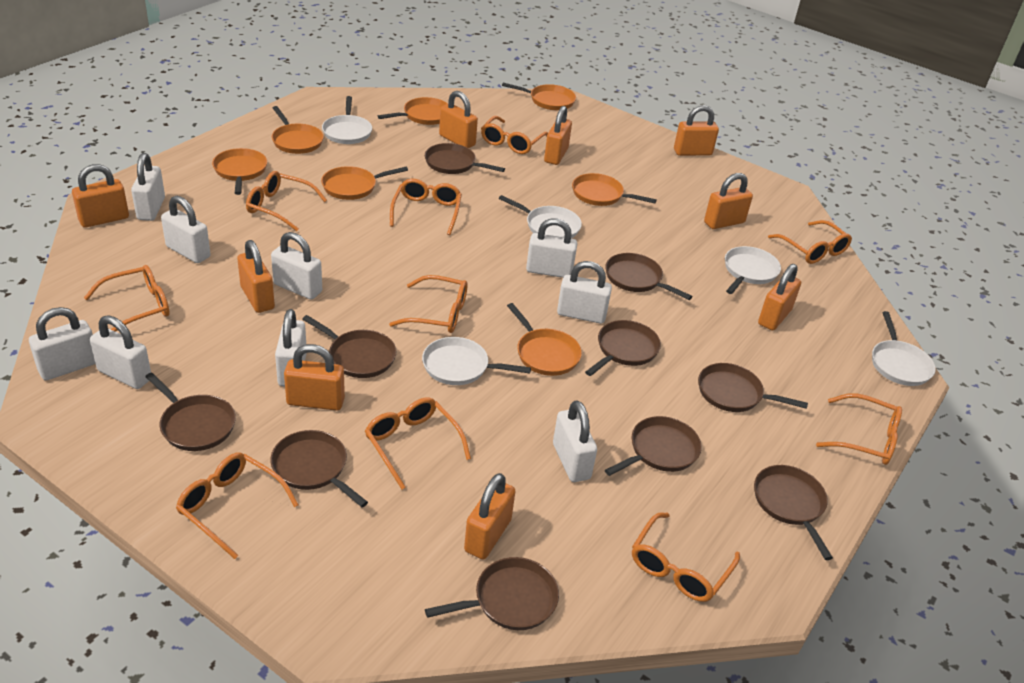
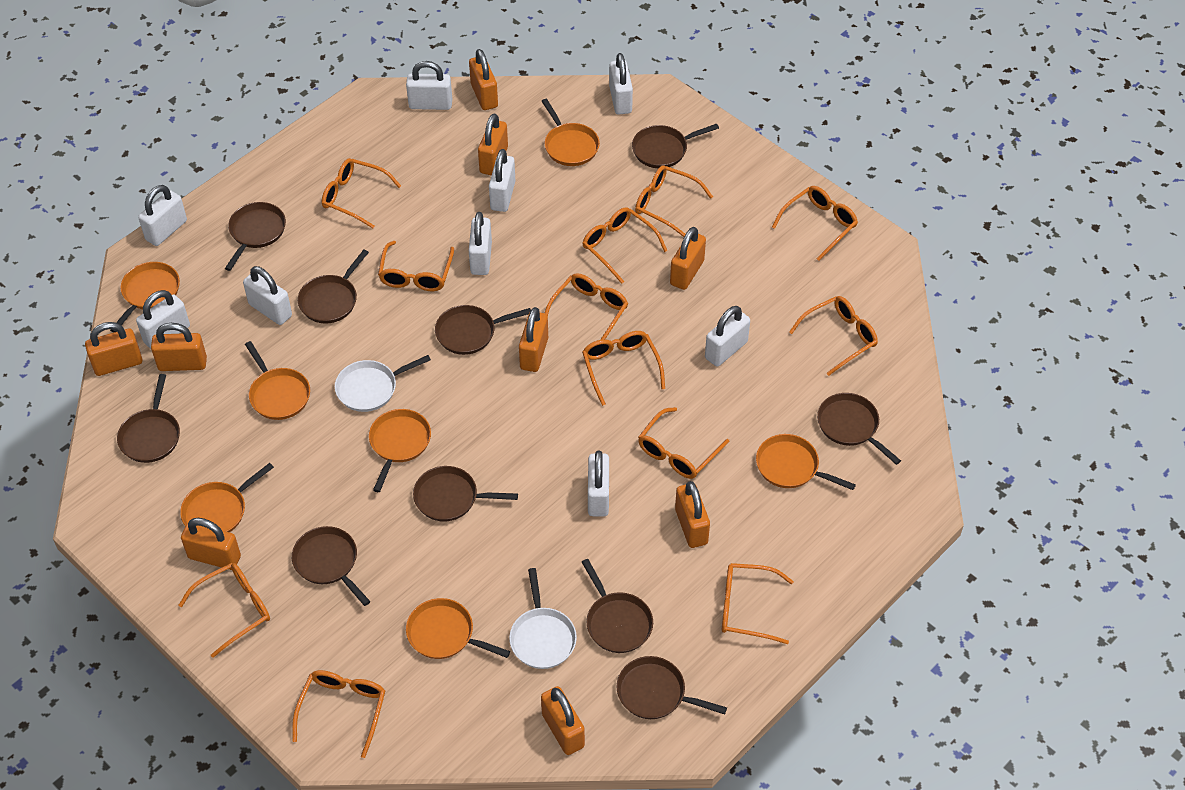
orange glasses: 10 -> 12
white pan: 5 -> 2

